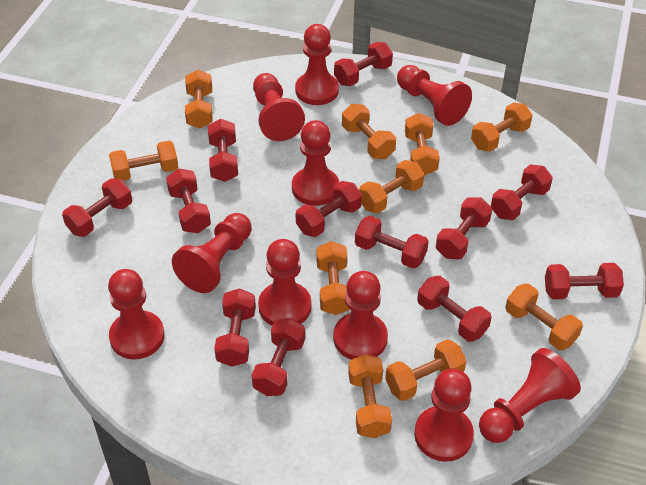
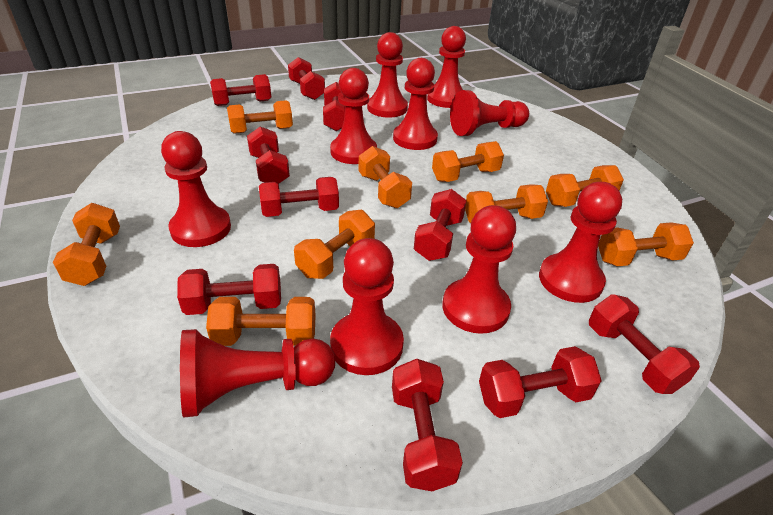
orange dumbbell: 10 -> 9
red dumbbell: 12 -> 10

